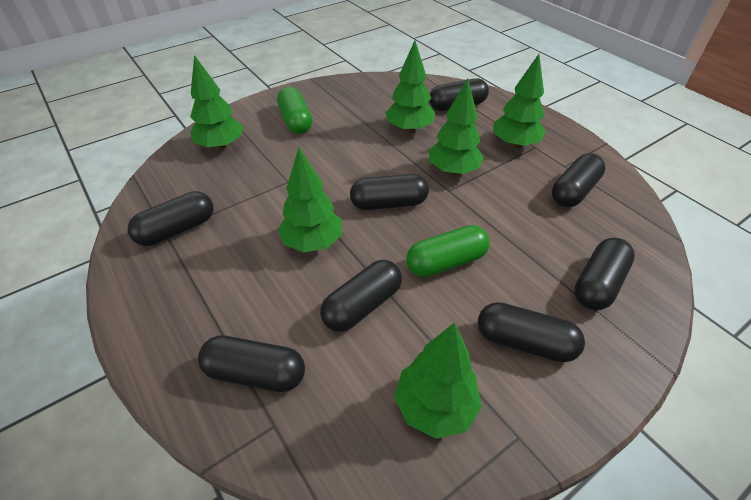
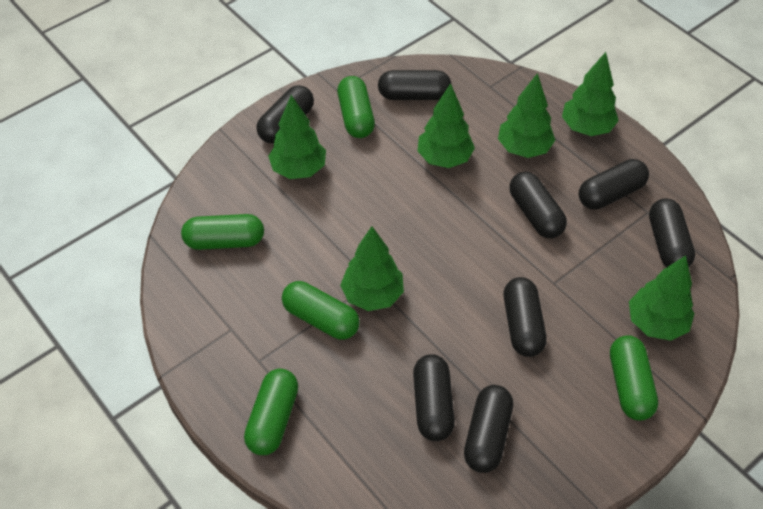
green capsule: 2 -> 5

